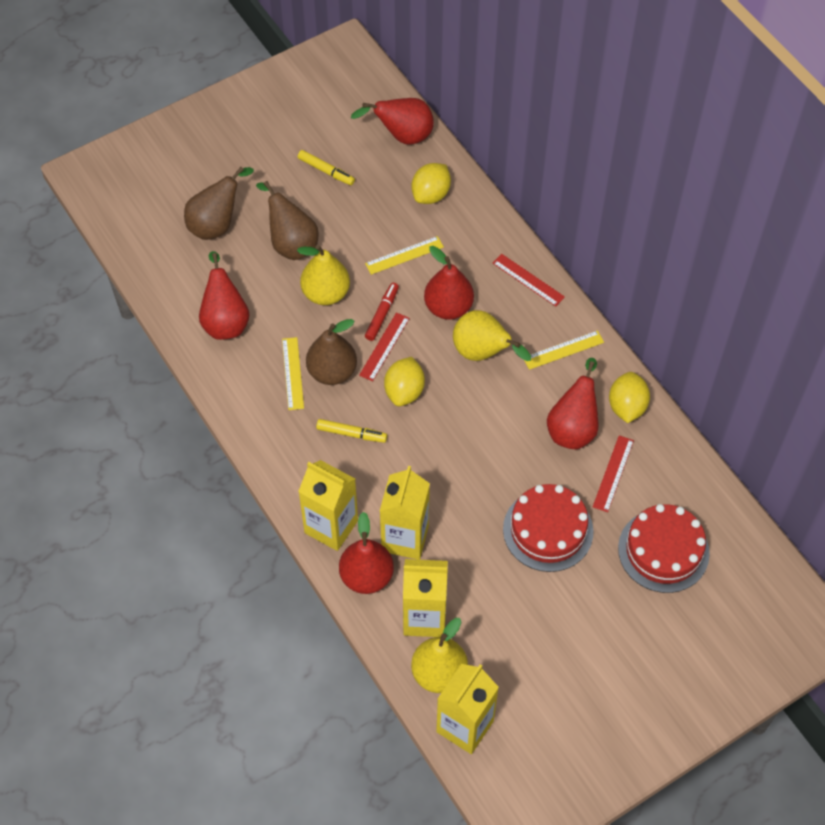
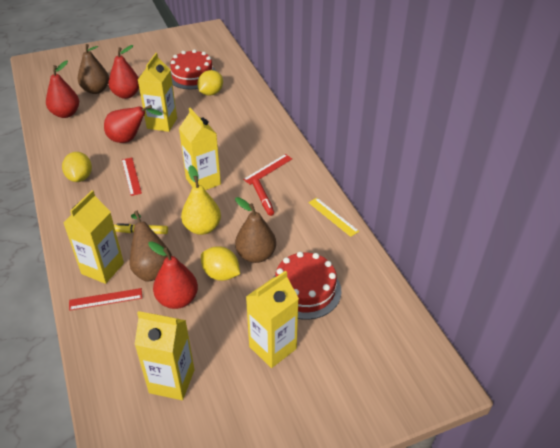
red pear: 5 -> 4
yellow carton: 4 -> 5
yellow marker: 2 -> 1
yellow pear: 3 -> 1
yellow ruler: 3 -> 1

